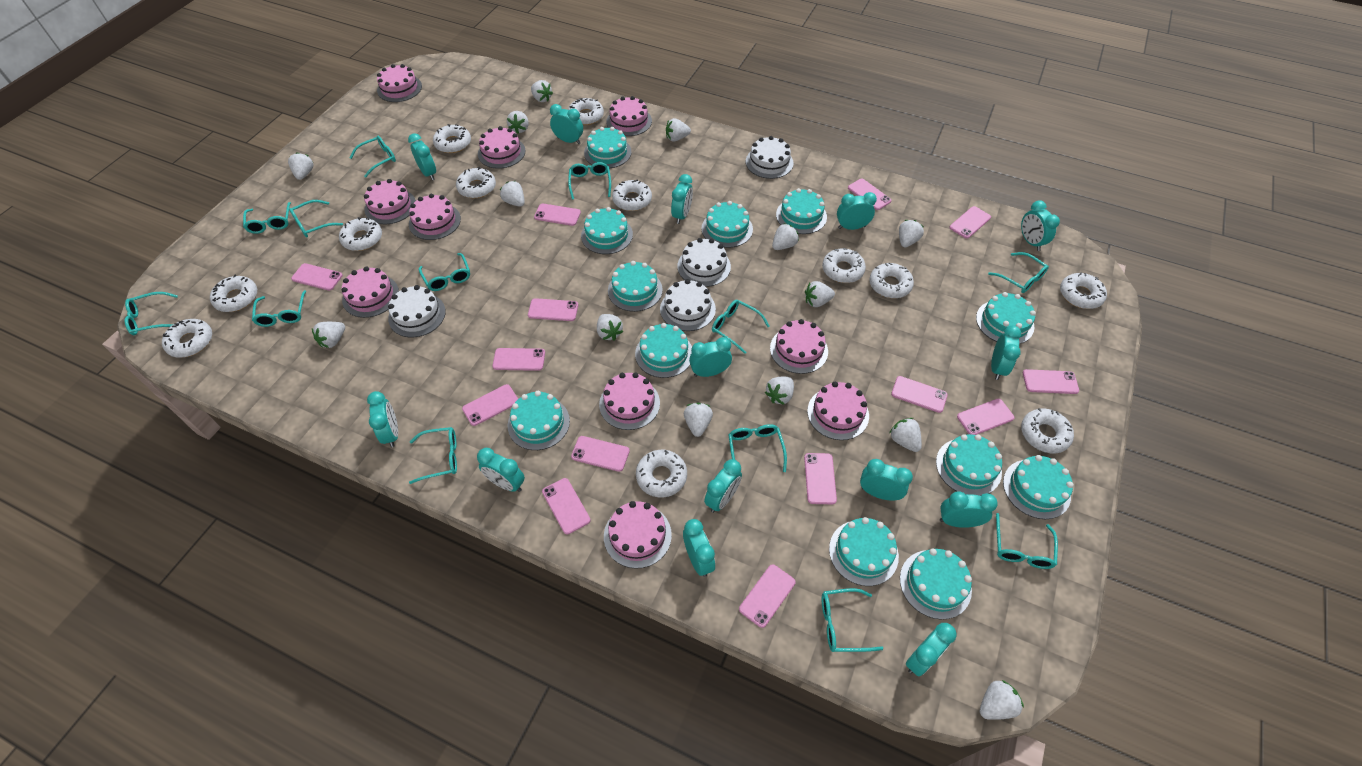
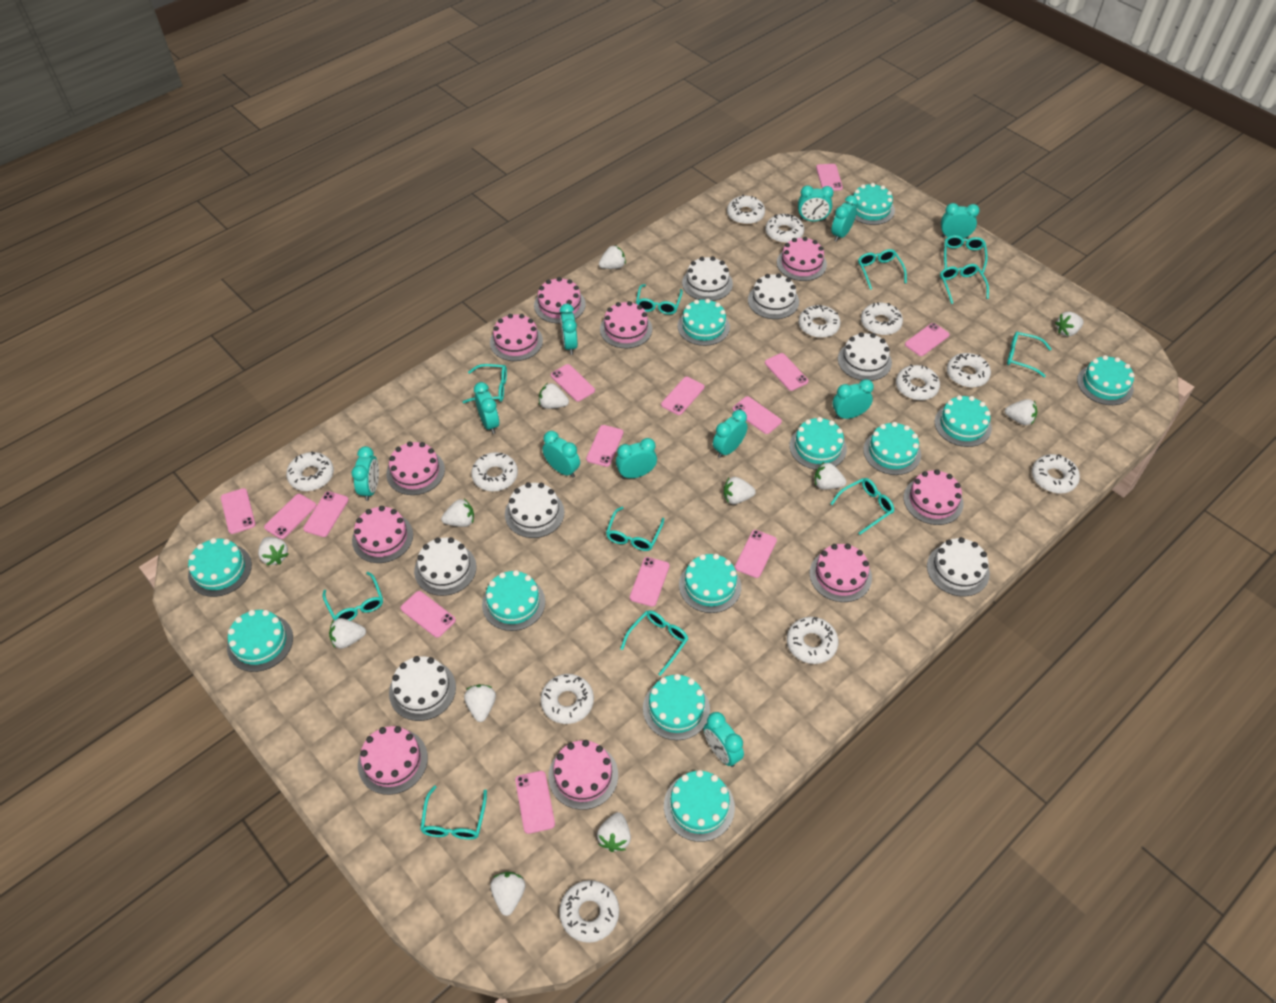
turquoise clock: 14 -> 11
turquoise glasses: 13 -> 11
white cake: 4 -> 7
white strawberry: 14 -> 12

